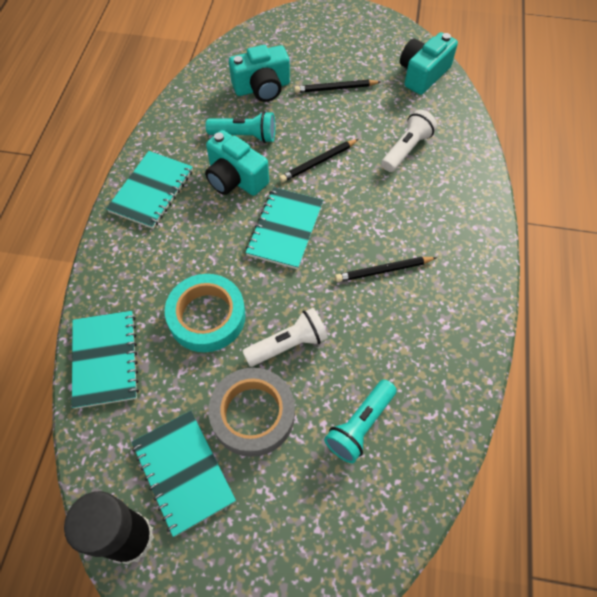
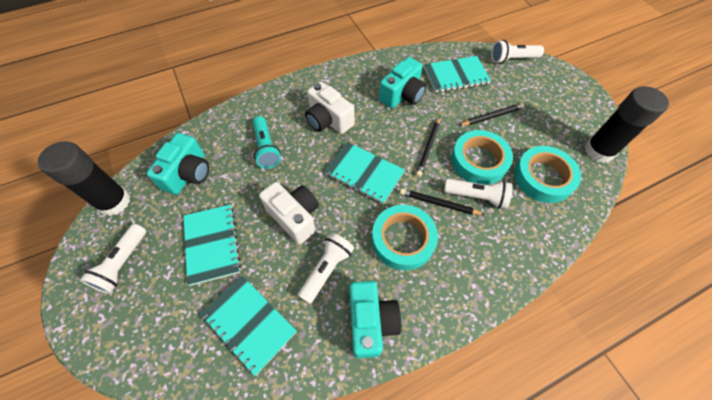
black glue stick: 1 -> 2
grey tape: 1 -> 0
turquoise flashlight: 2 -> 1
turquoise tape: 1 -> 3
white camera: 0 -> 2
white flashlight: 2 -> 4

